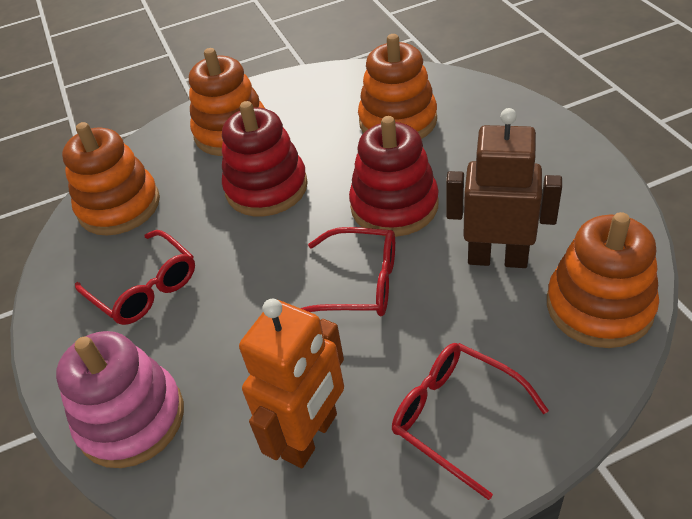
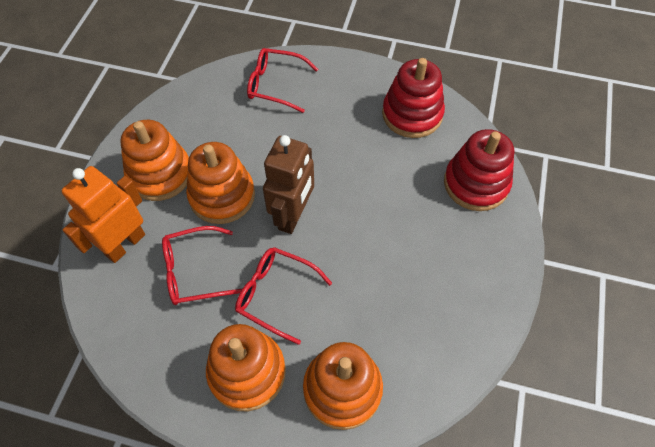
pink stacking toy: 1 -> 0

